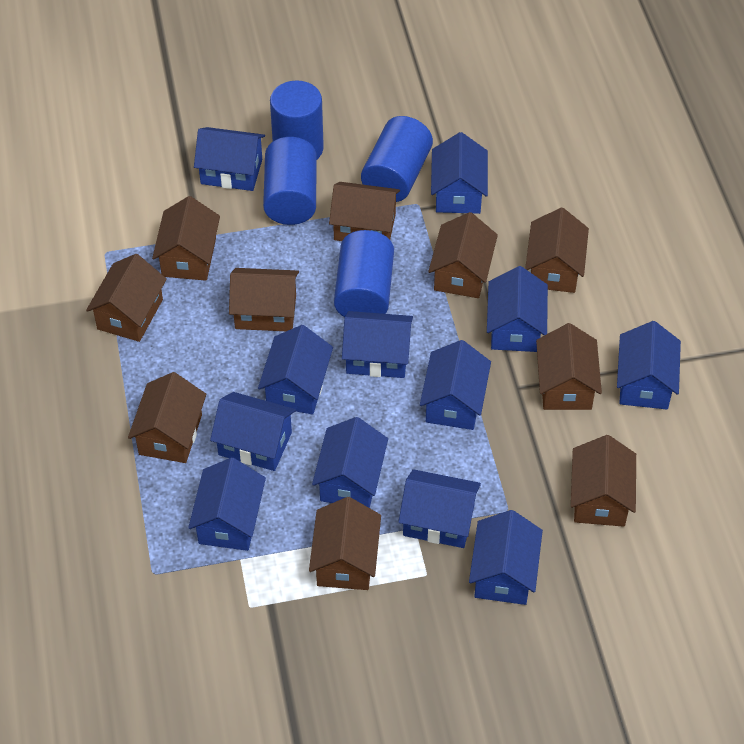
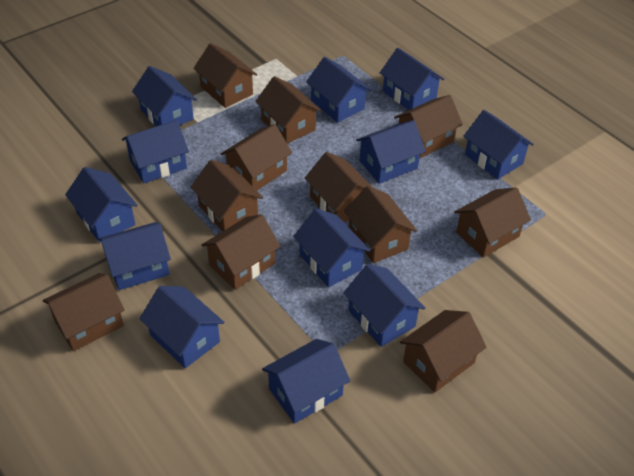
blue cylinder: 4 -> 0
brown house: 10 -> 11

